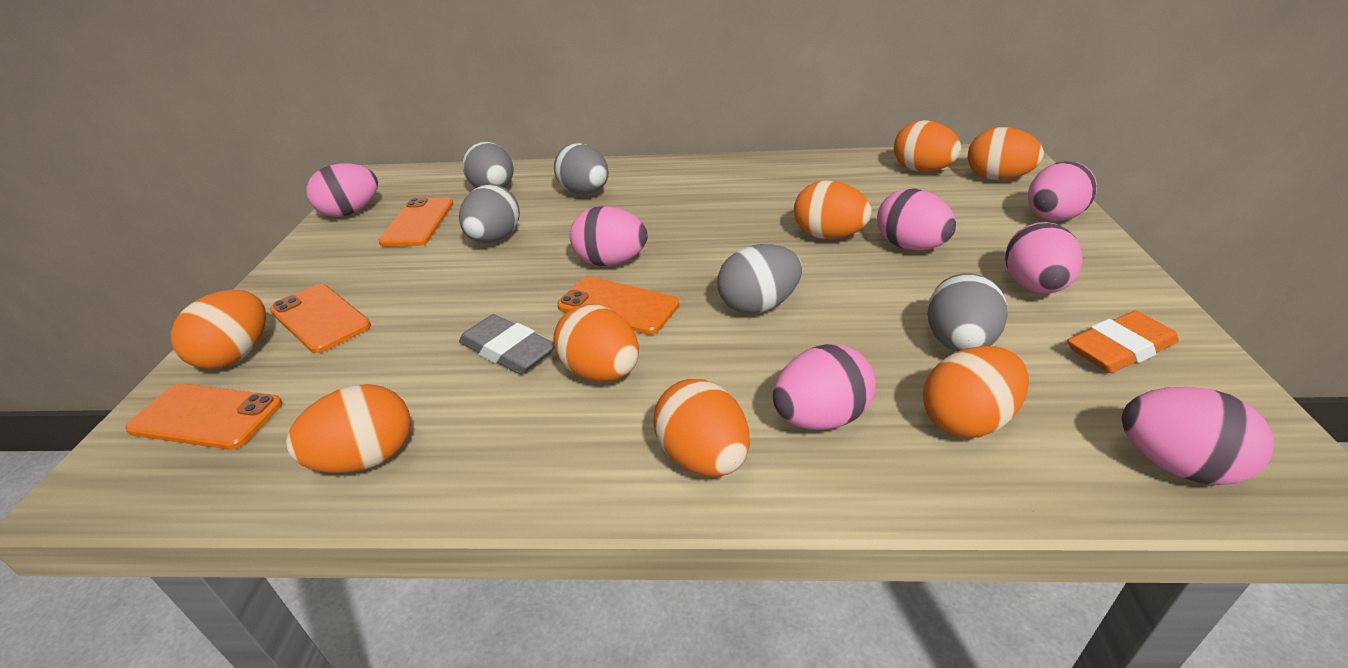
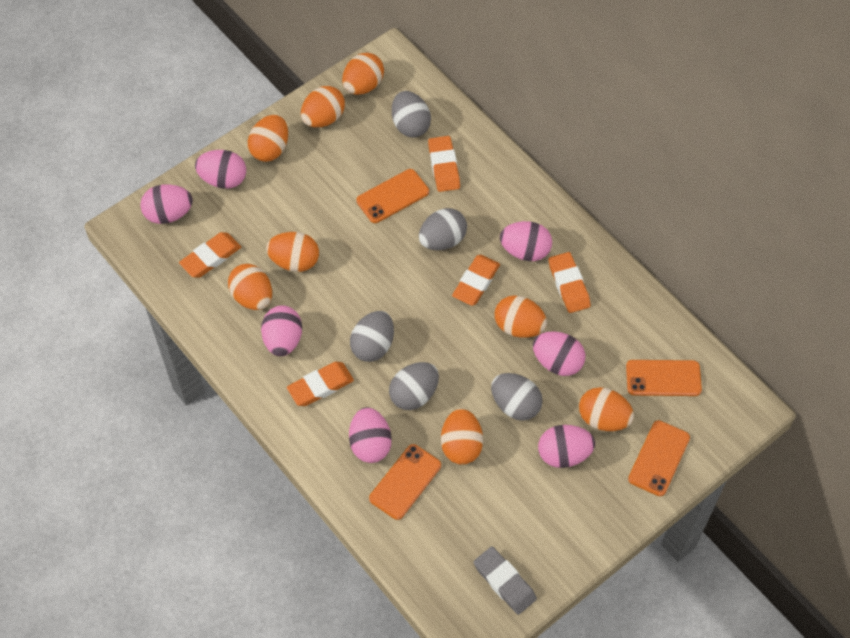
orange eraser: 1 -> 5

